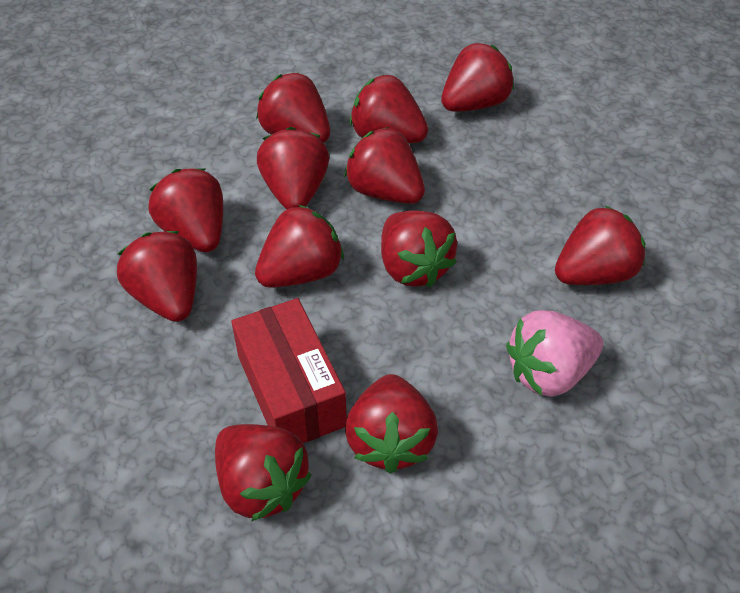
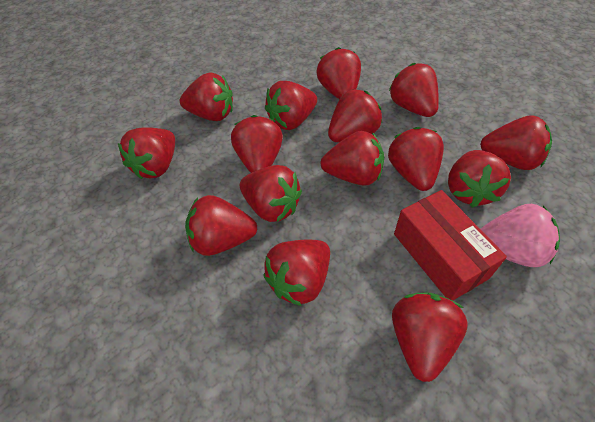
red strawberry: 12 -> 15

